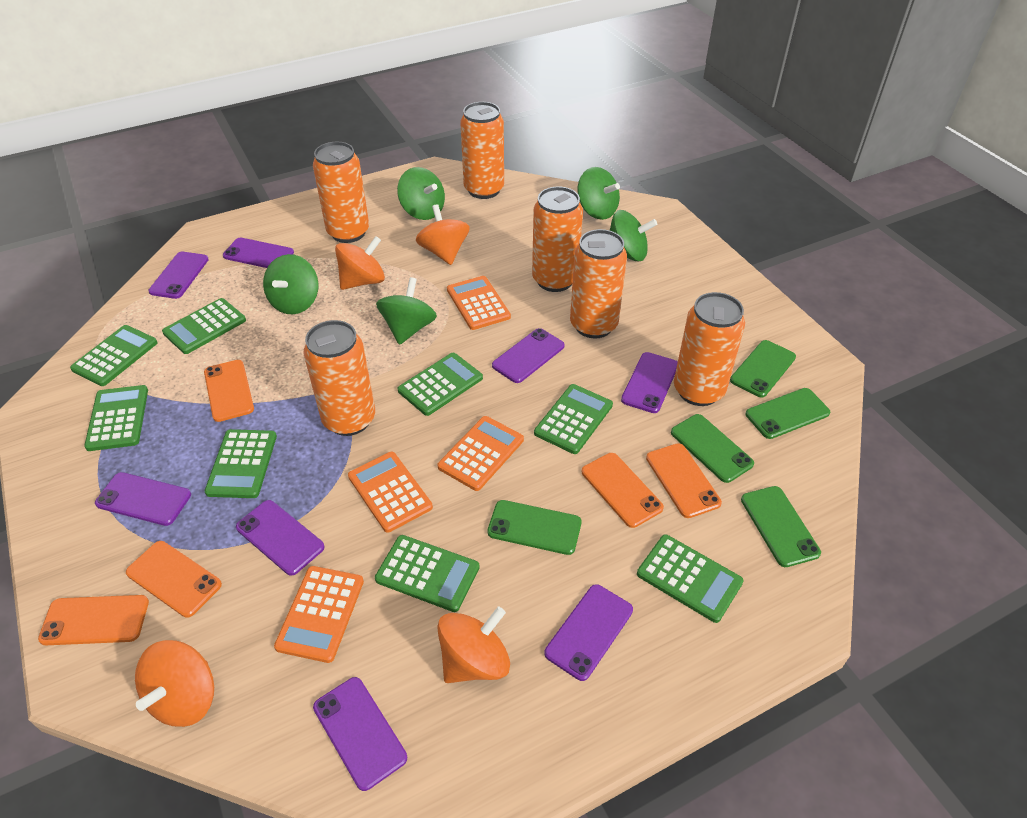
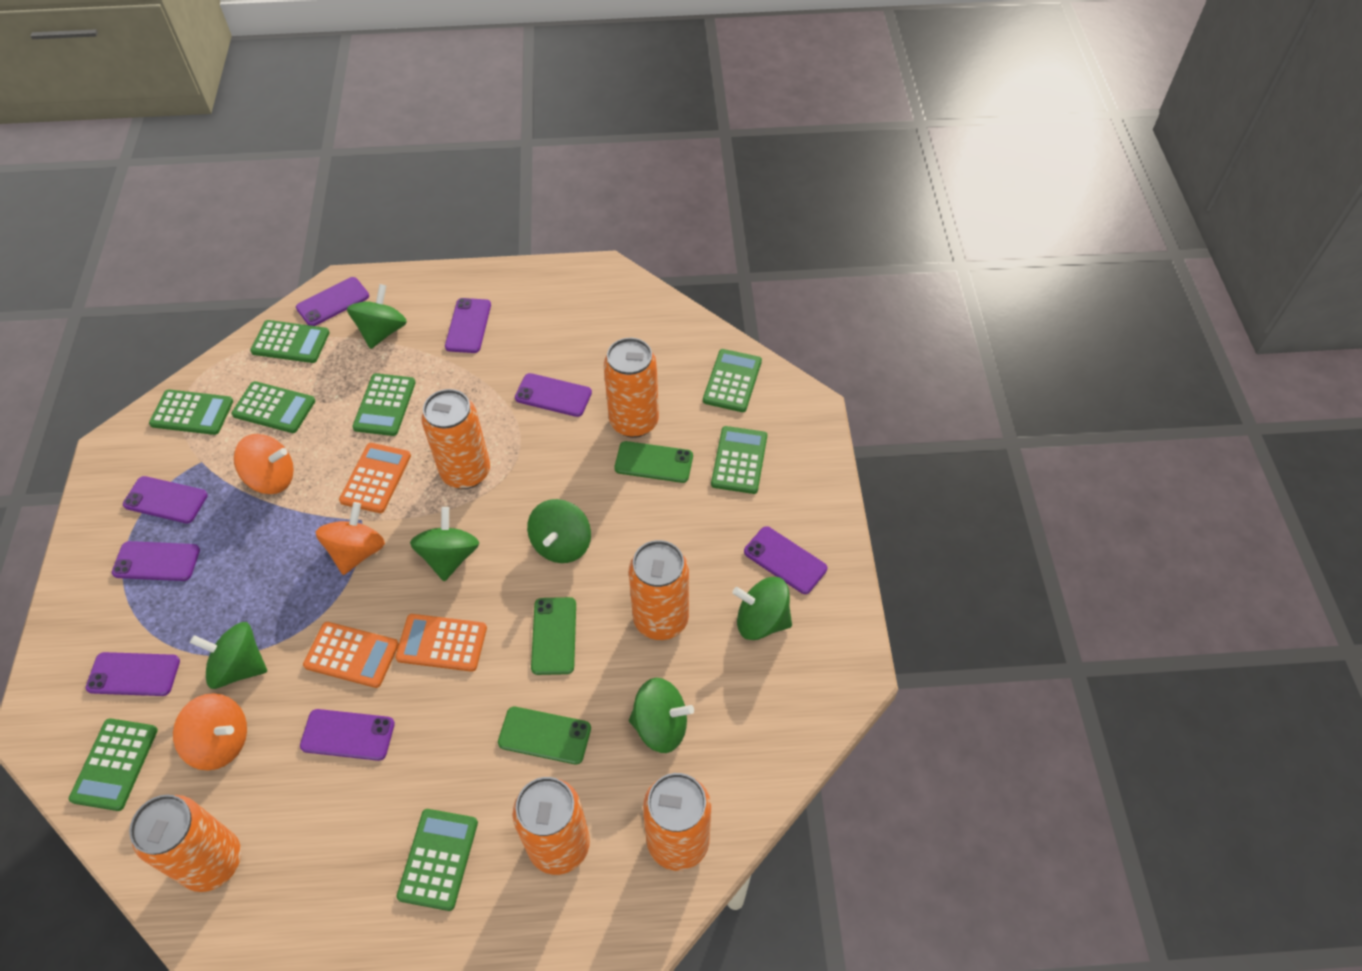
green phone: 5 -> 3
green spinning top: 5 -> 6
orange calculator: 4 -> 3
orange phone: 5 -> 0
orange spinning top: 4 -> 3

